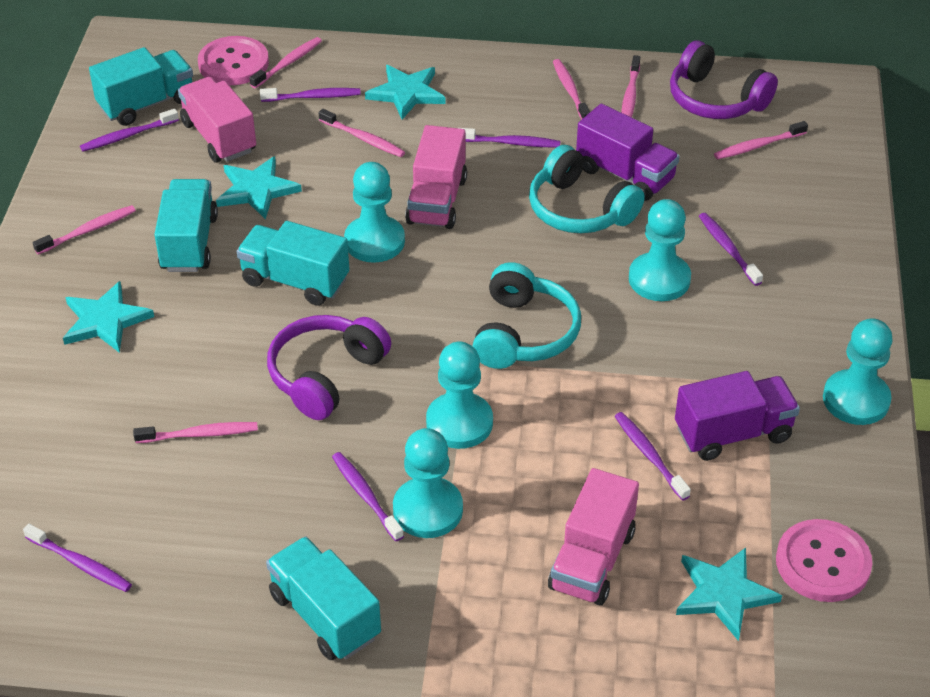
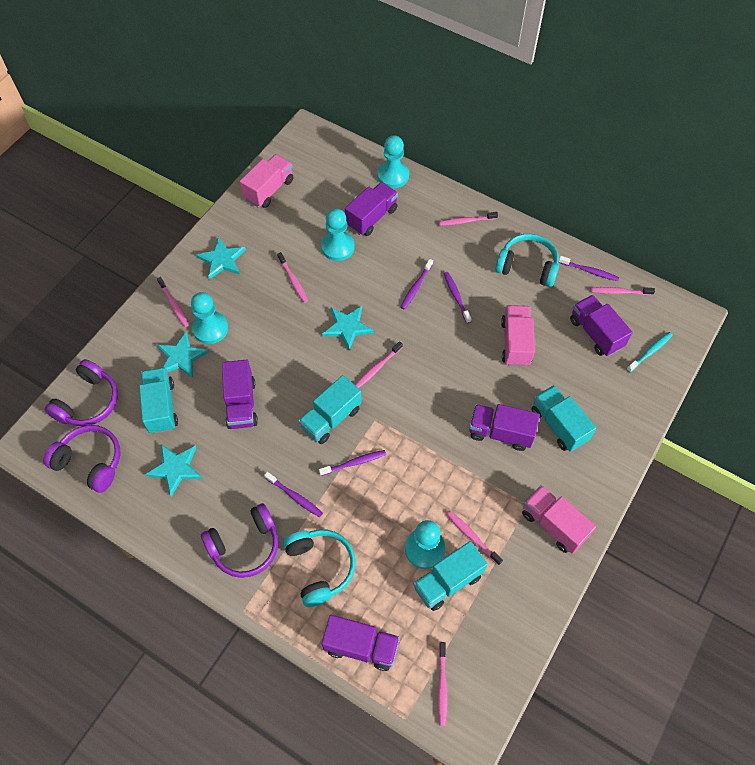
pink button: 2 -> 0
purple headphones: 2 -> 3
purple toothbrush: 7 -> 5
purple truck: 2 -> 5
turquoise pawn: 5 -> 4
turquoise toothbrush: 0 -> 1

